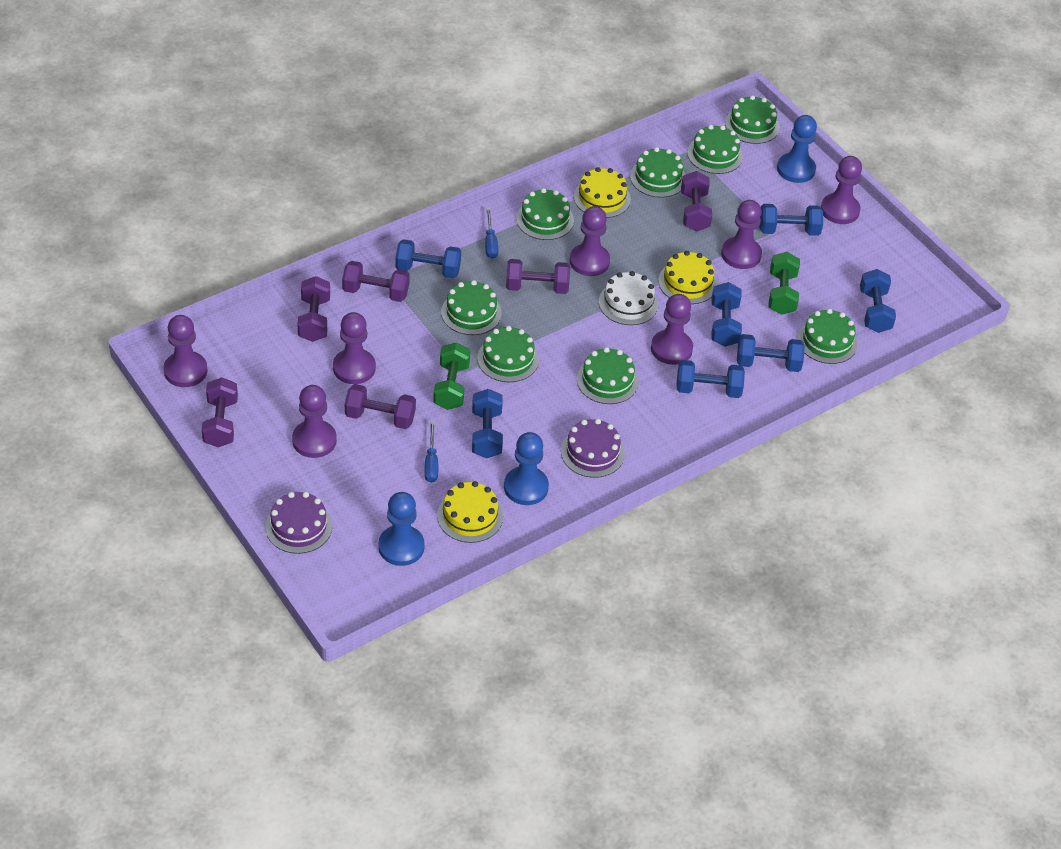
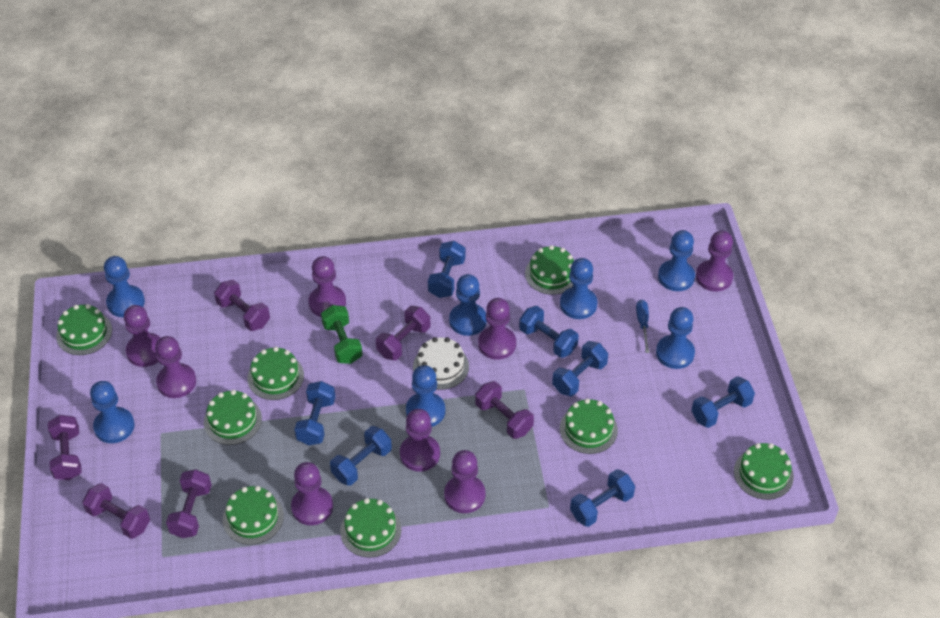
blue pawn: 3 -> 7
blue screwdriver: 2 -> 1
green dumbbell: 2 -> 1
purple cake: 2 -> 0
purple pawn: 7 -> 8
yellow cake: 3 -> 0

